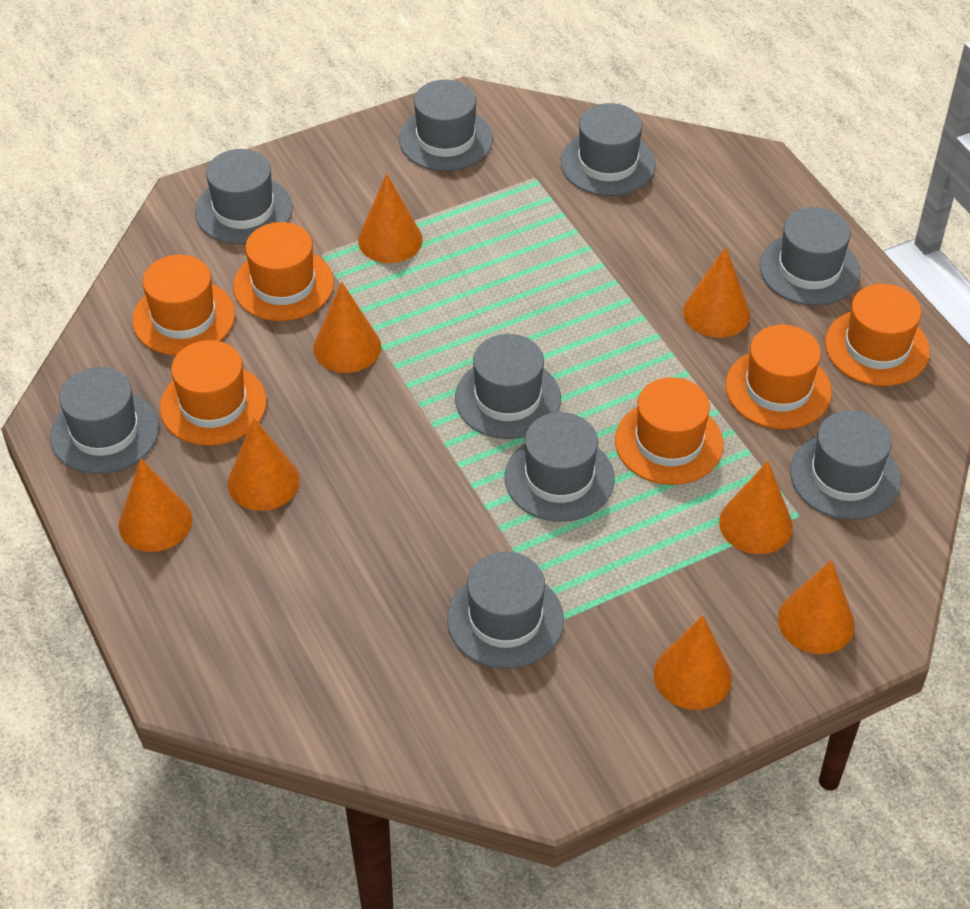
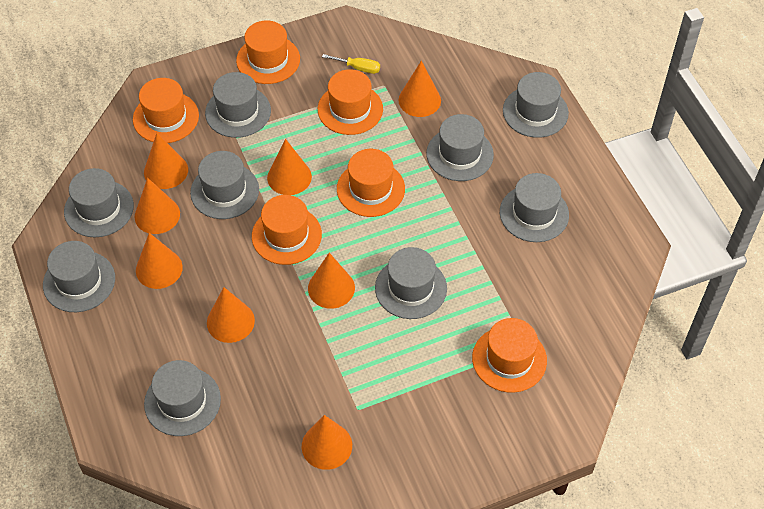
yellow screwdriver: 0 -> 1

